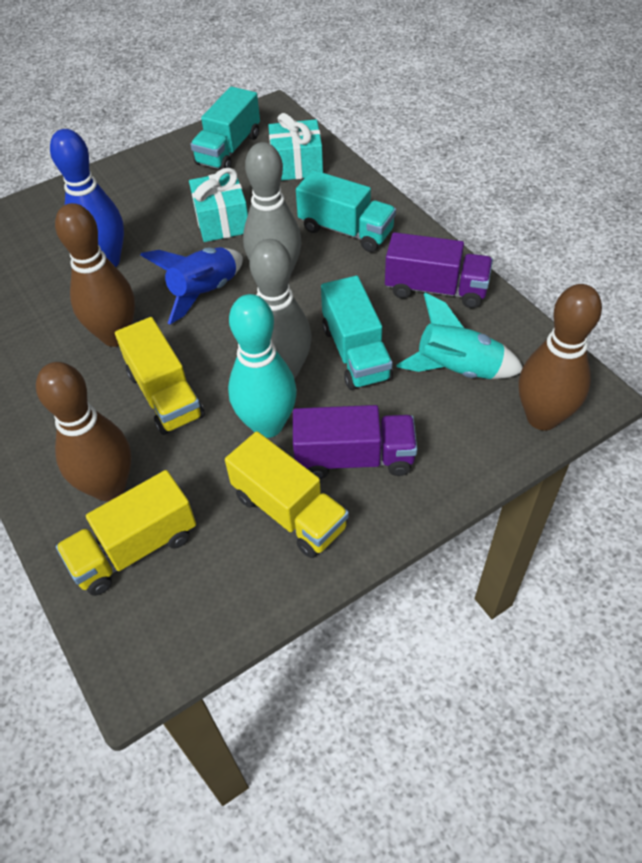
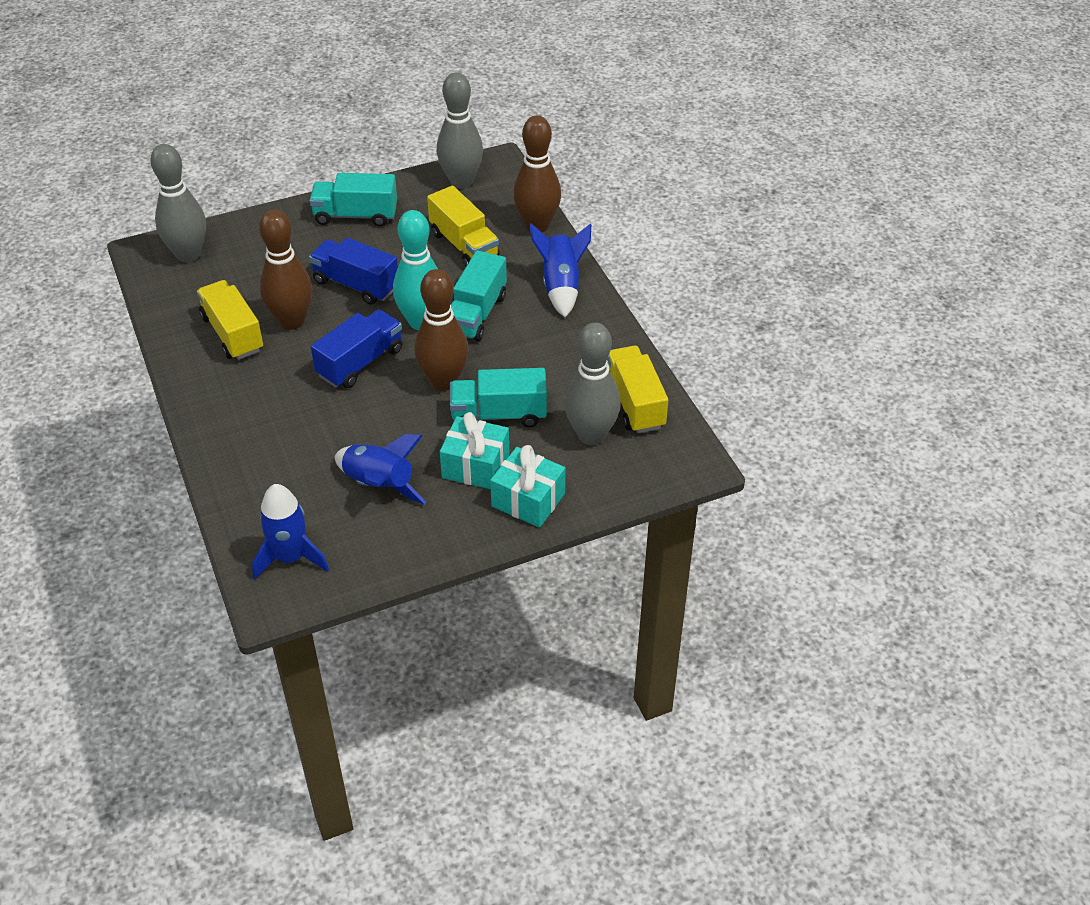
blue bowling pin: 1 -> 0
blue rocket: 1 -> 3
blue truck: 0 -> 2
grey bowling pin: 2 -> 3
purple truck: 2 -> 0
turquoise rocket: 1 -> 0

